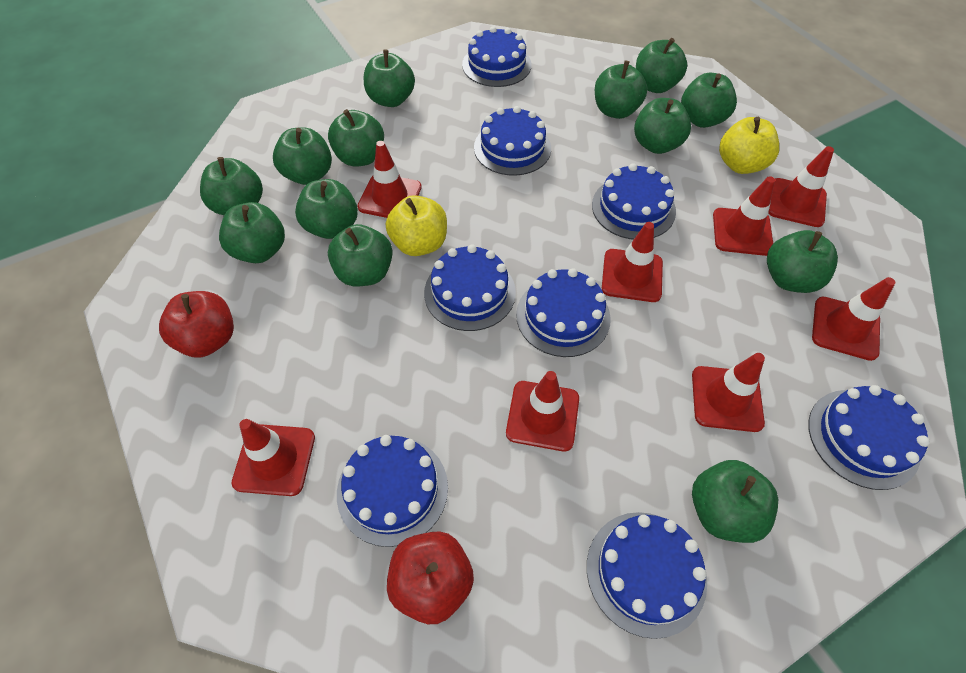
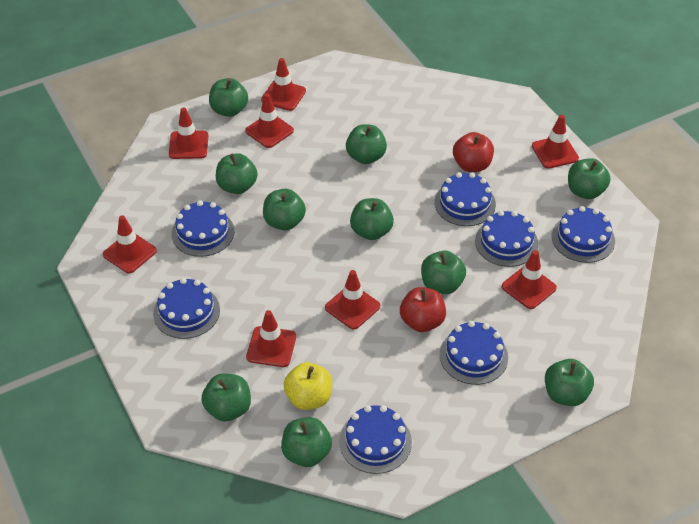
blue cake: 8 -> 7
green apple: 13 -> 10
yellow apple: 2 -> 1

